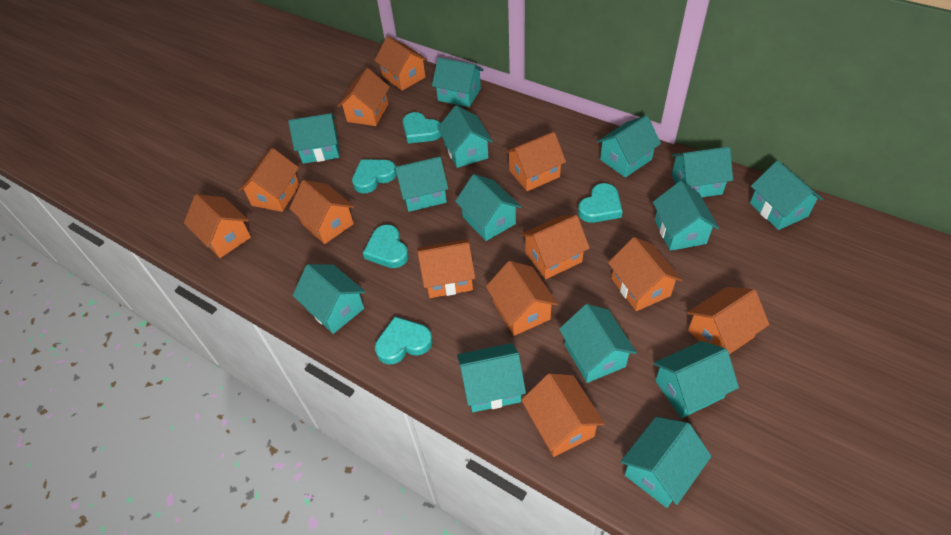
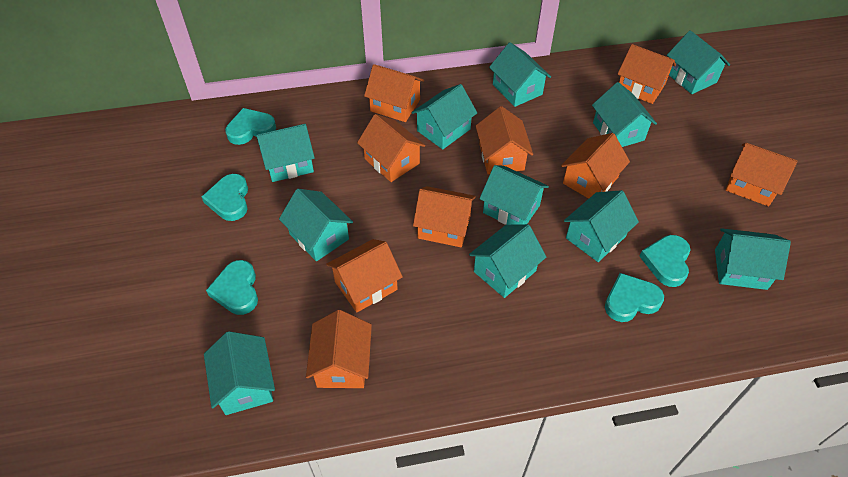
orange house: 12 -> 9
turquoise house: 14 -> 11

